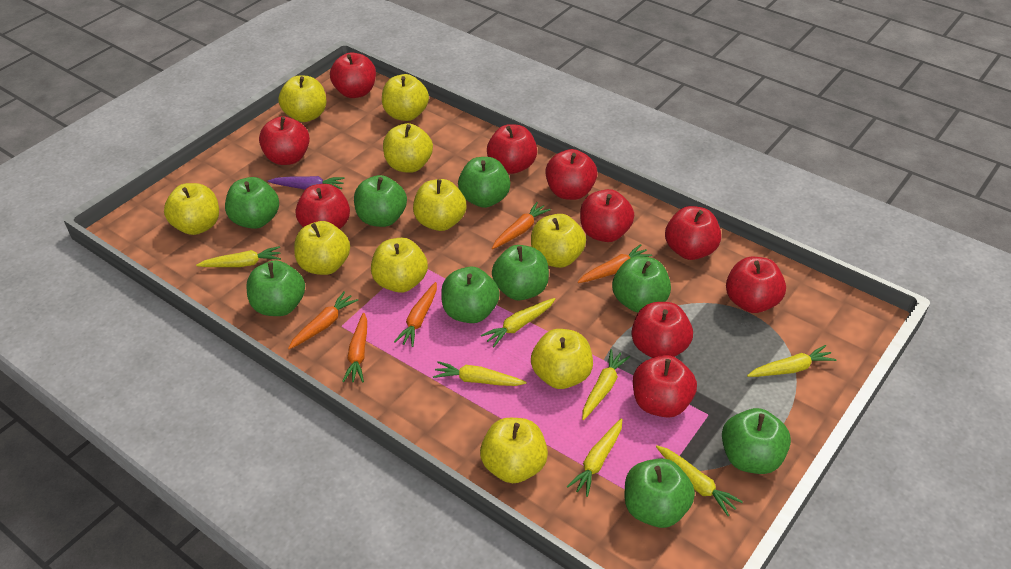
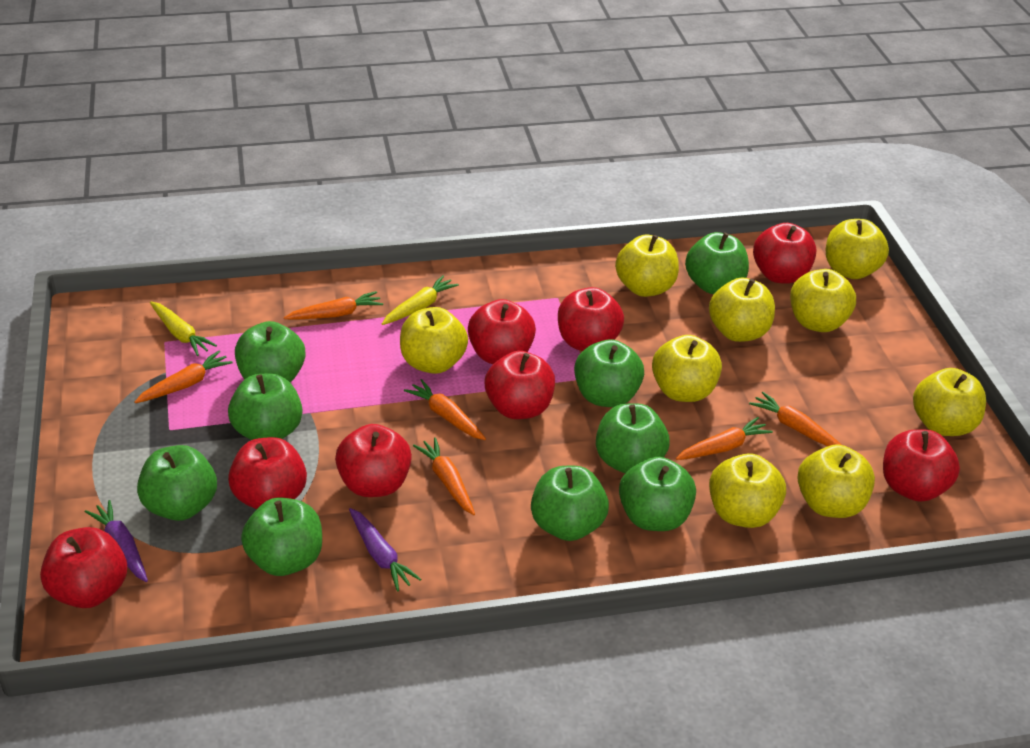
orange carrot: 5 -> 6
purple carrot: 1 -> 2
red apple: 10 -> 8
yellow apple: 10 -> 9
yellow carrot: 7 -> 2

